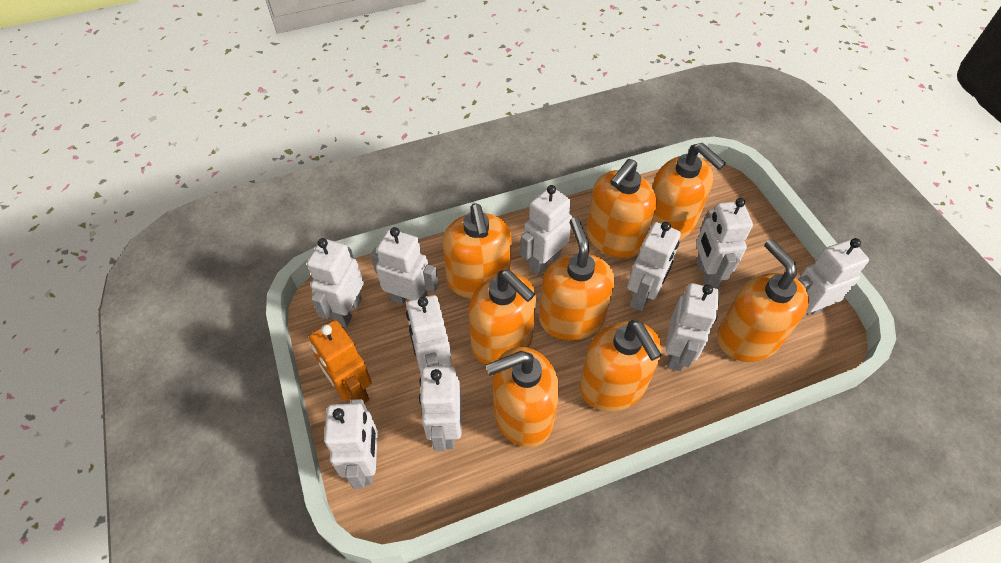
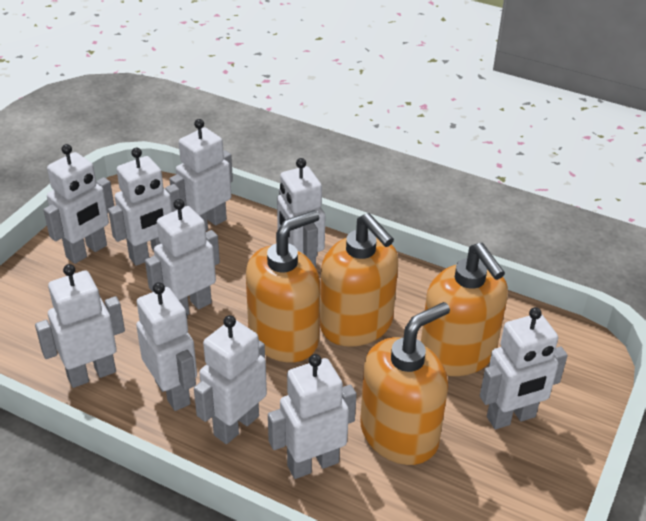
orange robot: 1 -> 0
orange soap dispenser: 8 -> 4

